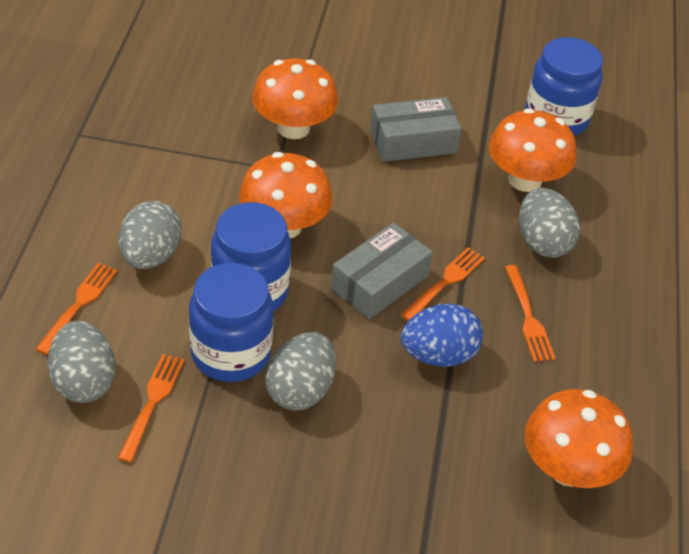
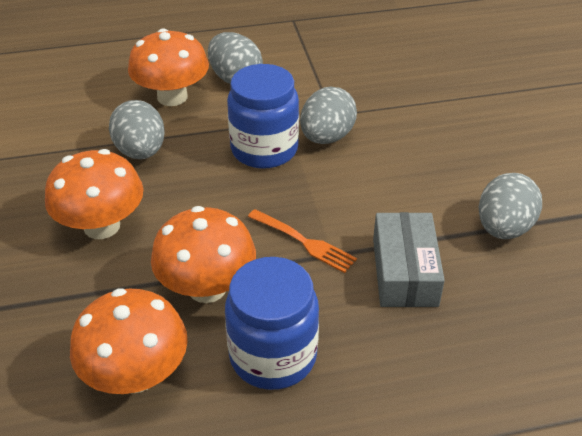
blue egg: 1 -> 0
blue jar: 3 -> 2
grey box: 2 -> 1
orange fork: 4 -> 1

